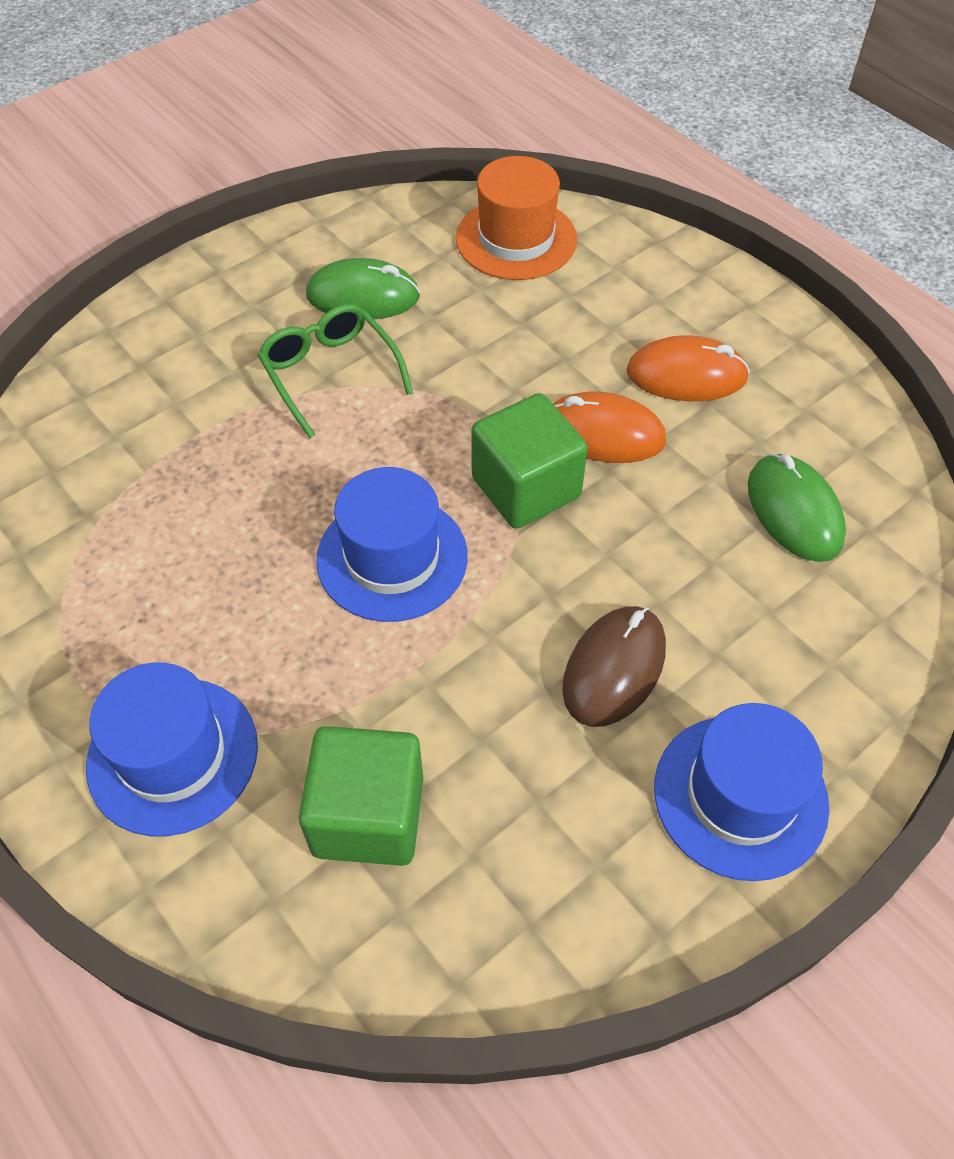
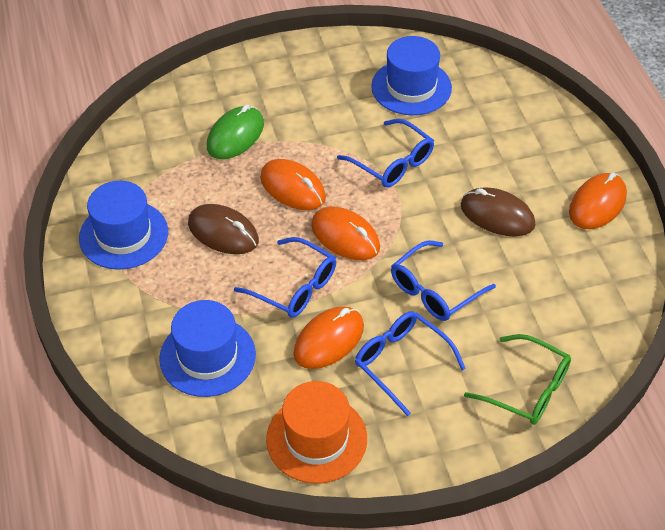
blue glasses: 0 -> 4
brown mouse: 1 -> 2
green cube: 2 -> 0
green mouse: 2 -> 1
orange mouse: 2 -> 4

